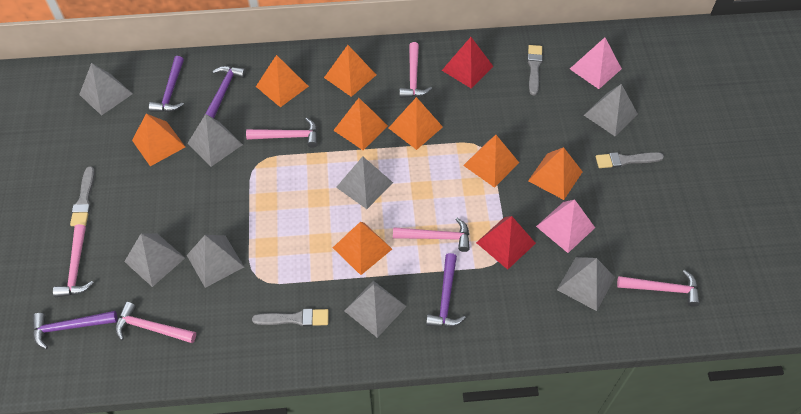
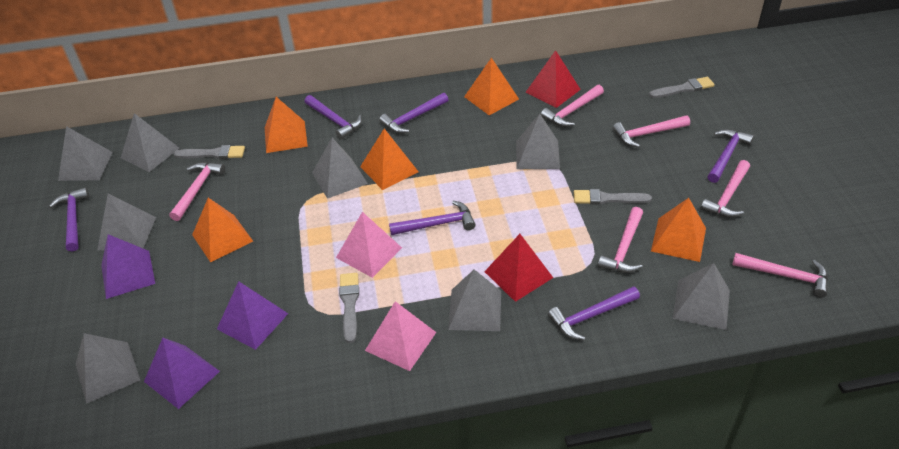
orange pyramid: 8 -> 5
purple hammer: 4 -> 6
purple pyramid: 0 -> 3

